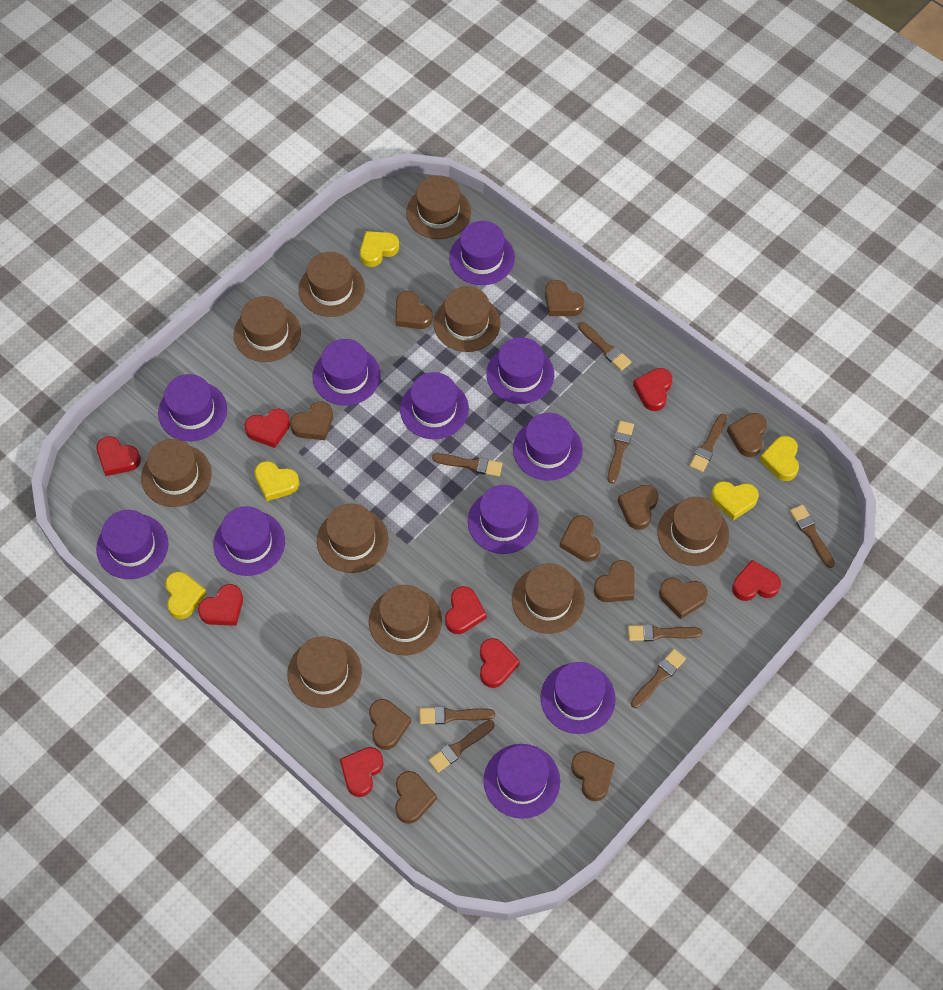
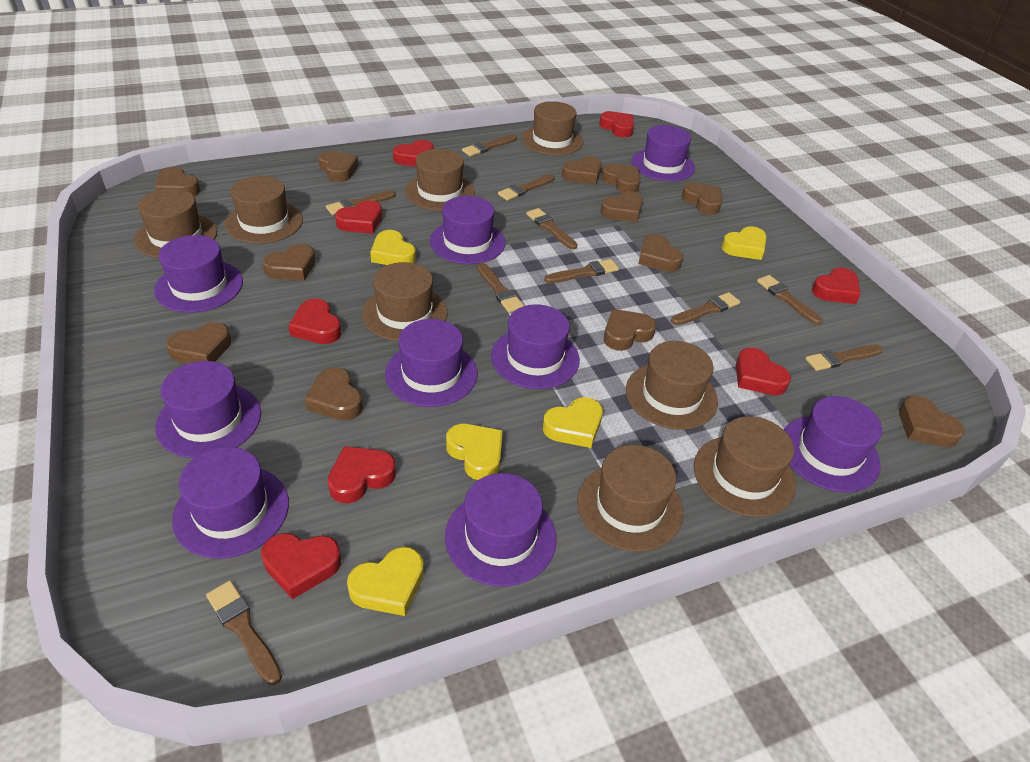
brown brush: 9 -> 10
brown hat: 10 -> 8
brown heart: 11 -> 12
purple hat: 11 -> 9

